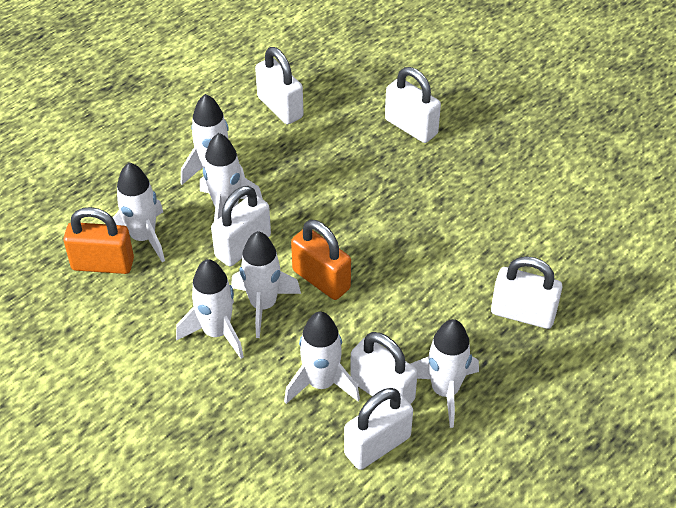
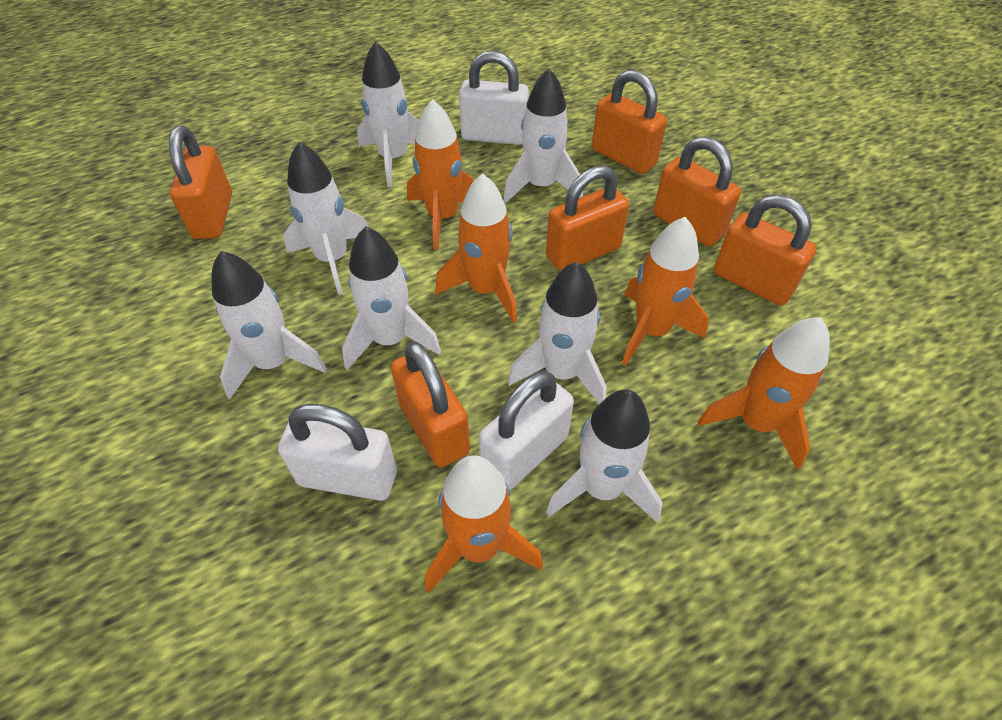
orange padlock: 2 -> 6
orange rocket: 0 -> 5
white padlock: 6 -> 3

